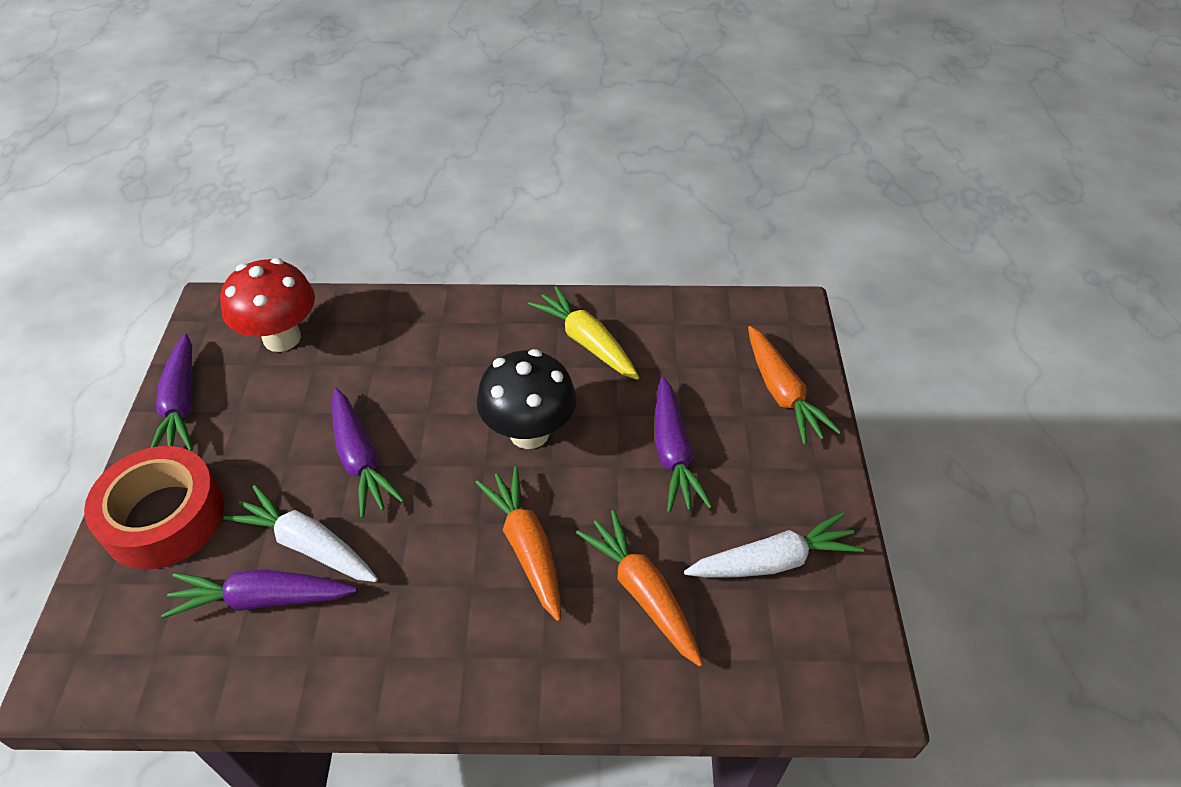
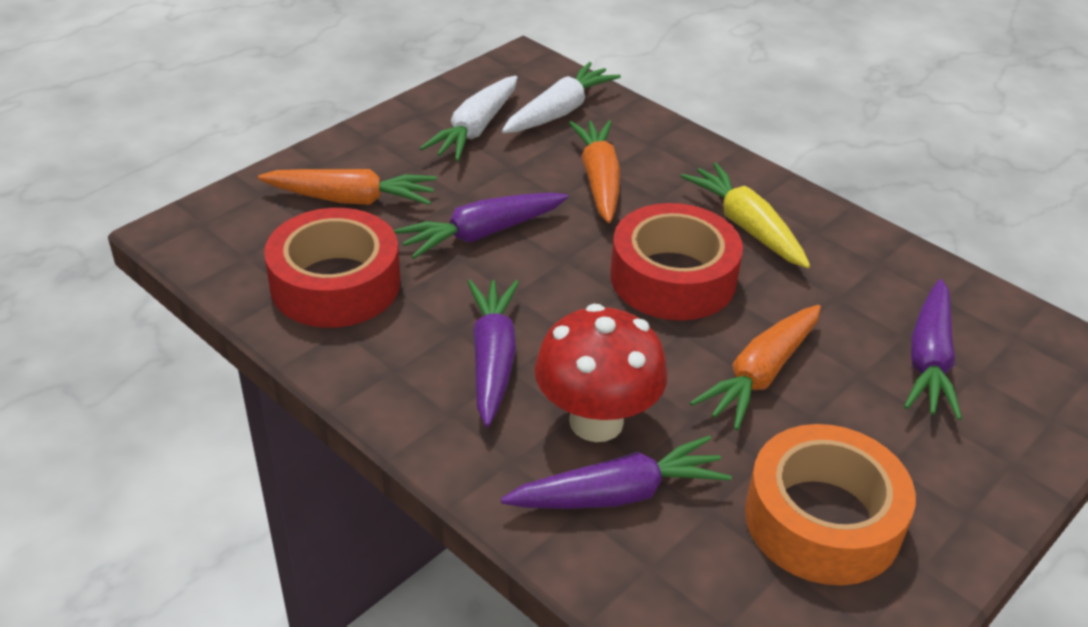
black mushroom: 1 -> 0
orange tape: 0 -> 1
red tape: 1 -> 2

